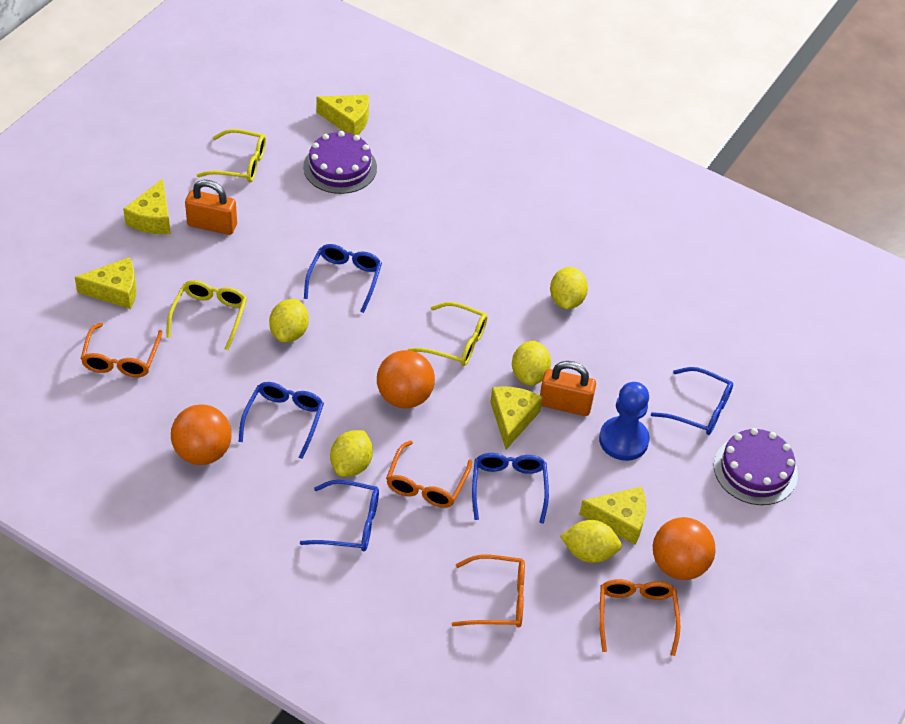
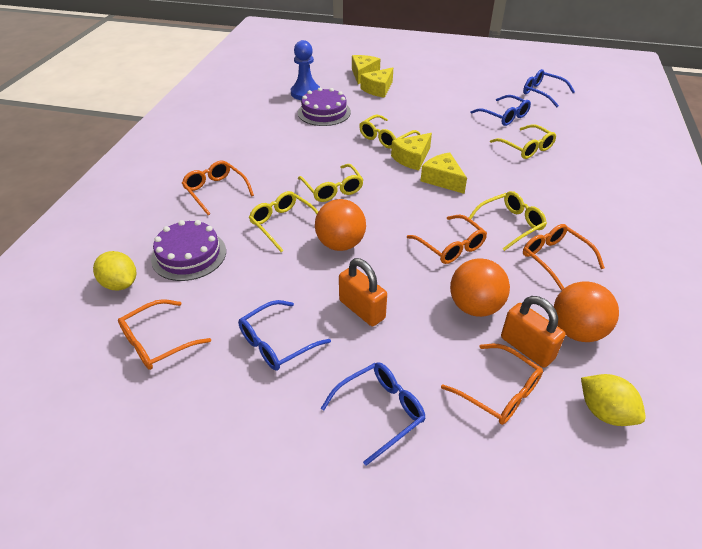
blue glasses: 5 -> 4
orange glasses: 4 -> 5
yellow cheese: 5 -> 4
yellow glasses: 3 -> 5
yellow lemon: 5 -> 2

